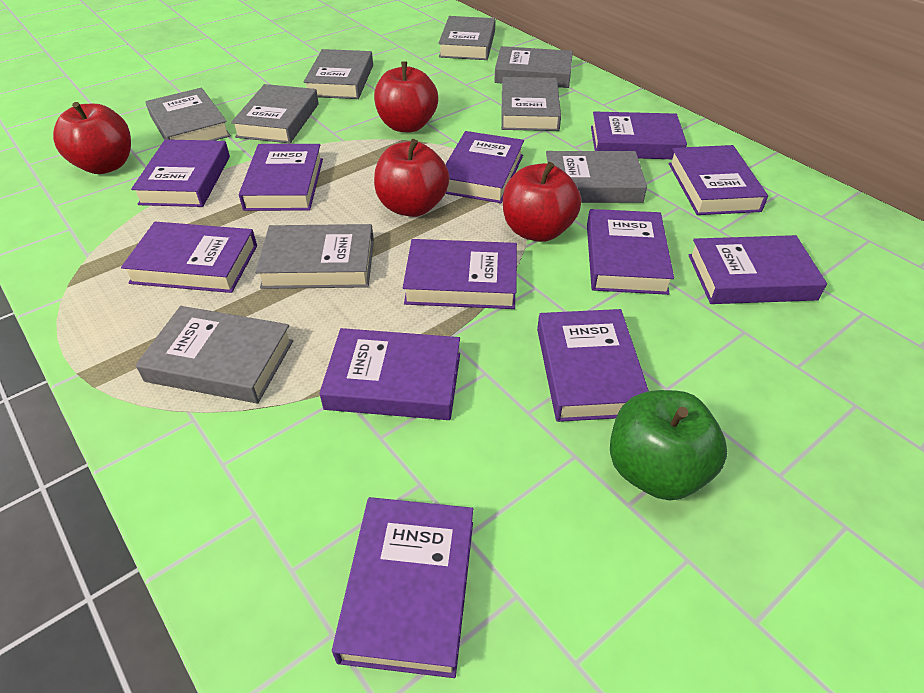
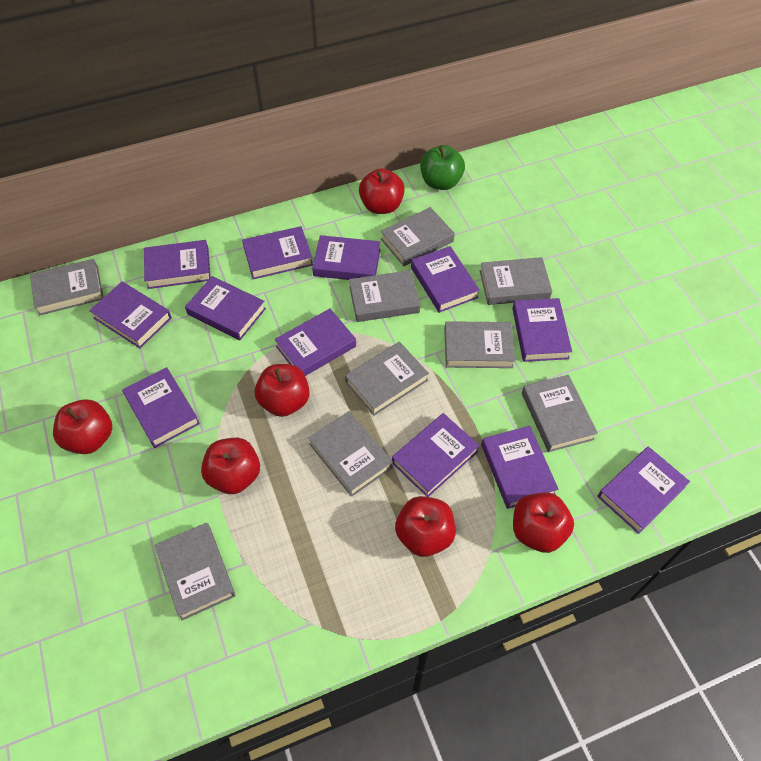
red apple: 4 -> 6

